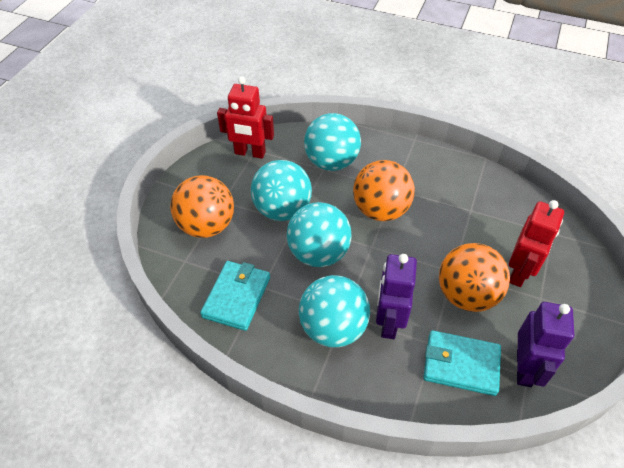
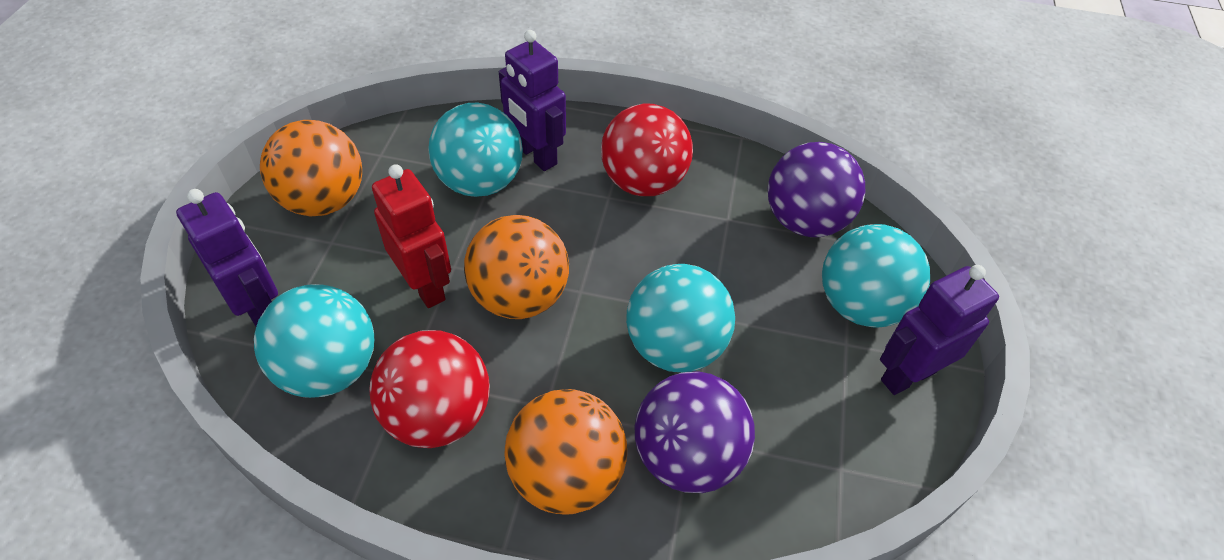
purple ball: 0 -> 2
purple robot: 2 -> 3
red ball: 0 -> 2
red robot: 2 -> 1
turquoise wallet: 2 -> 0

